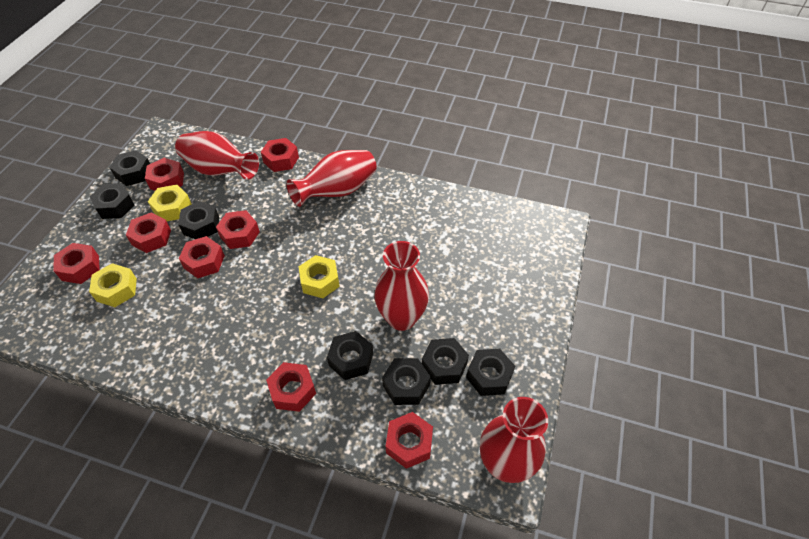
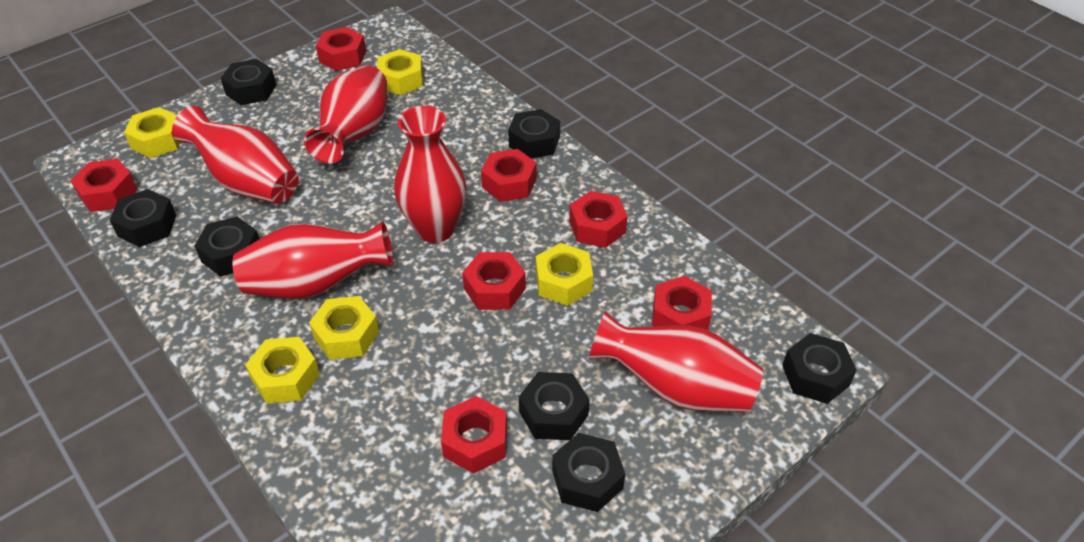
red nut: 8 -> 7
red vase: 4 -> 5
yellow nut: 3 -> 5

